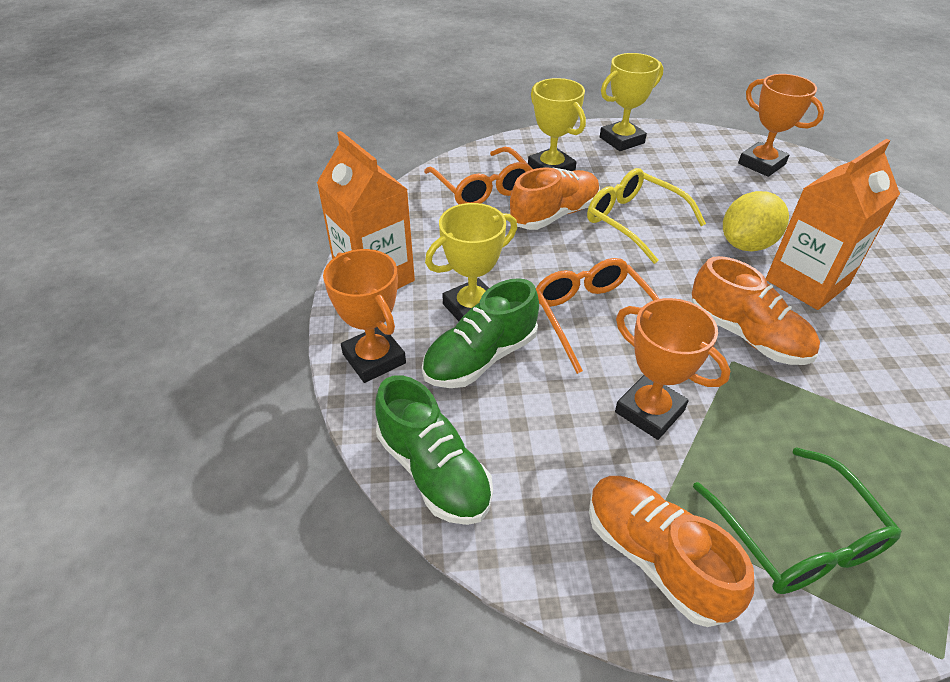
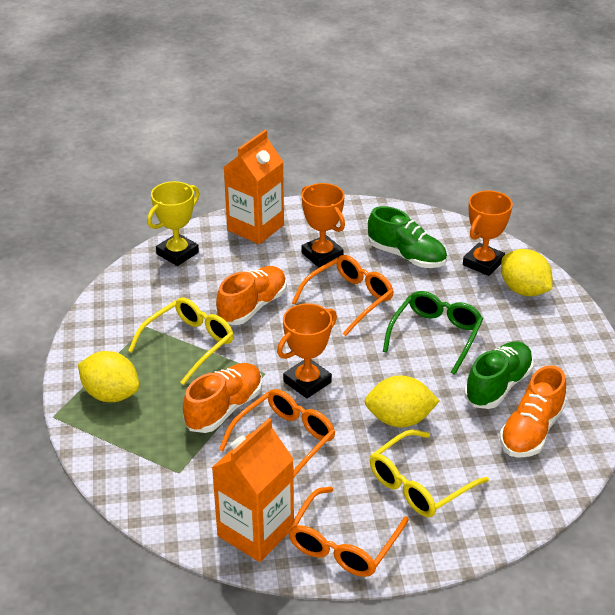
orange glasses: 2 -> 3
yellow glasses: 1 -> 2
yellow lemon: 1 -> 3
yellow trophy: 3 -> 1

